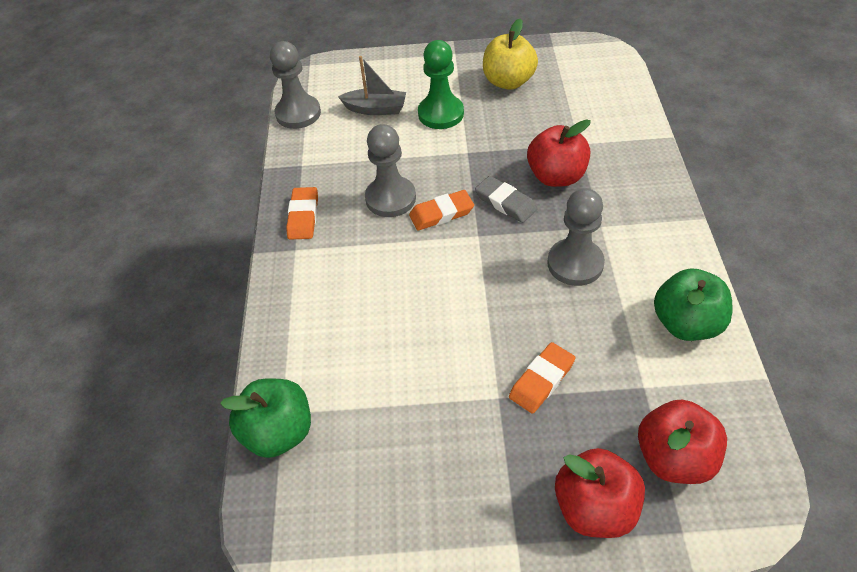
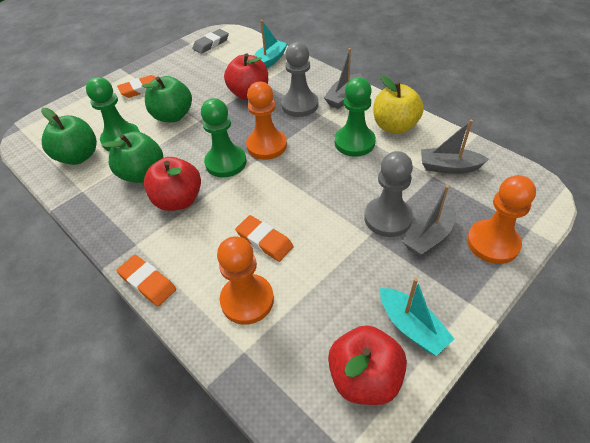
green apple: 2 -> 3
green pawn: 1 -> 3
grey boat: 1 -> 3
grey pawn: 3 -> 2
orange pawn: 0 -> 3
turquoise boat: 0 -> 2

